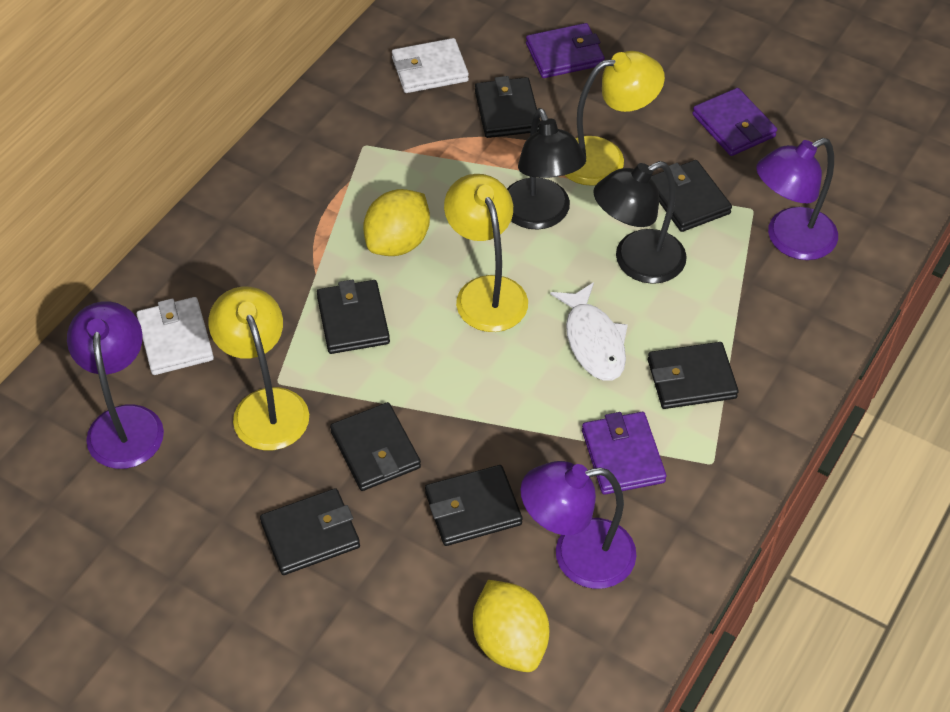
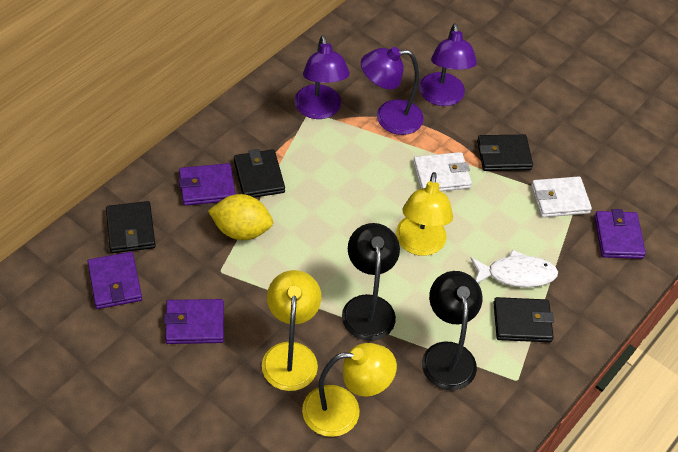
black wallet: 7 -> 4
purple wallet: 3 -> 4
yellow lemon: 2 -> 1

